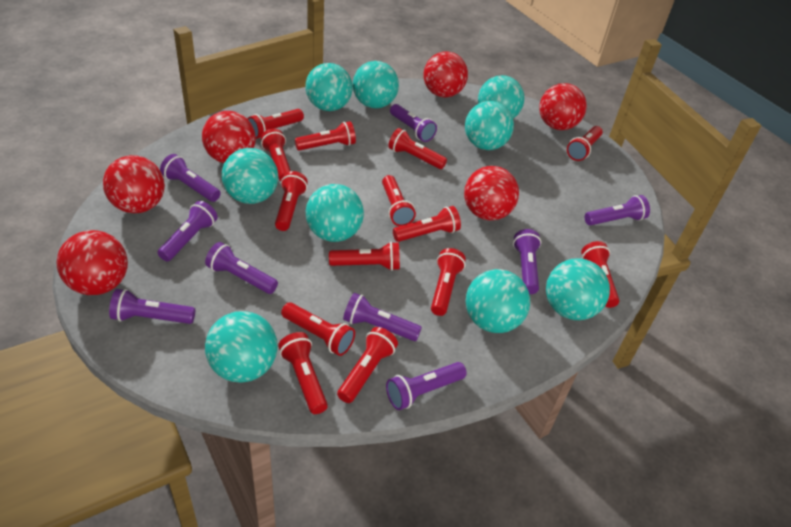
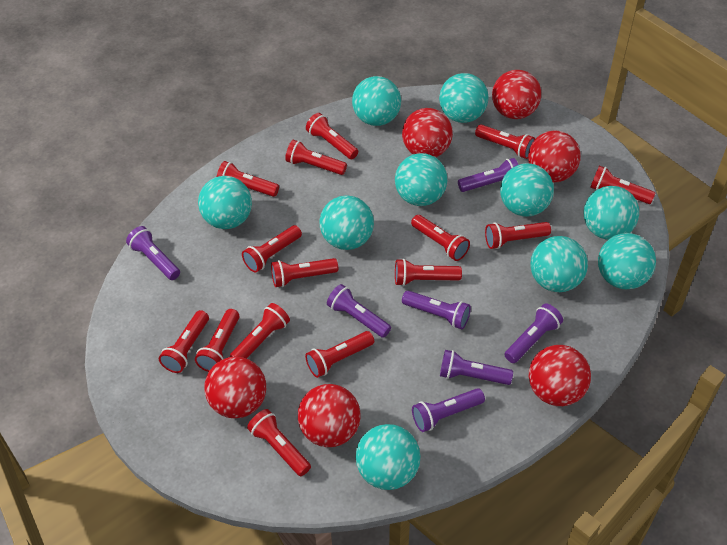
purple flashlight: 9 -> 7
red flashlight: 14 -> 15
turquoise ball: 9 -> 10

